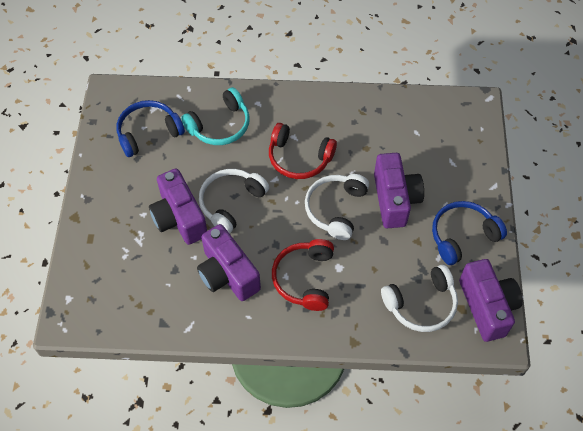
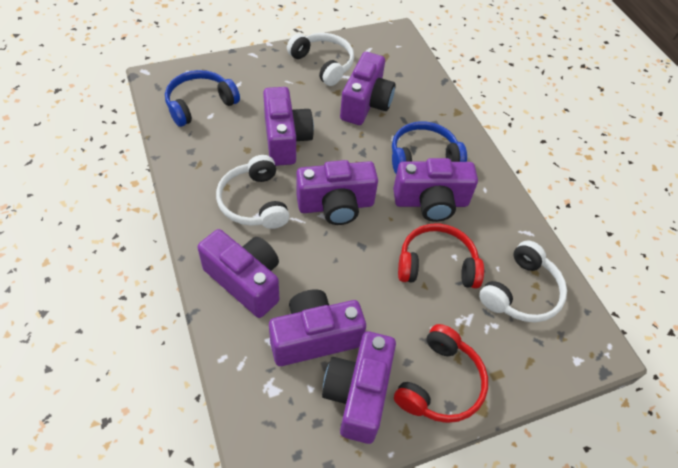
purple camera: 4 -> 7
turquoise headphones: 1 -> 0

